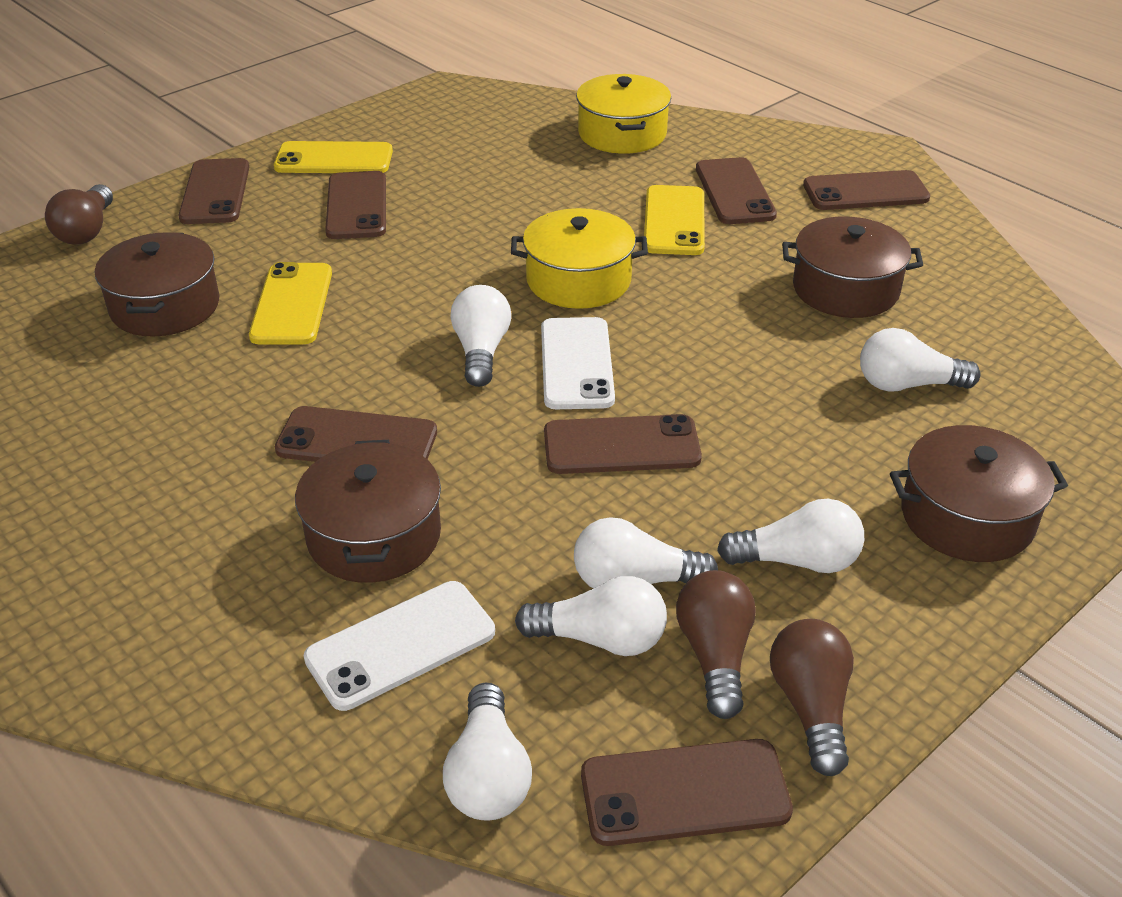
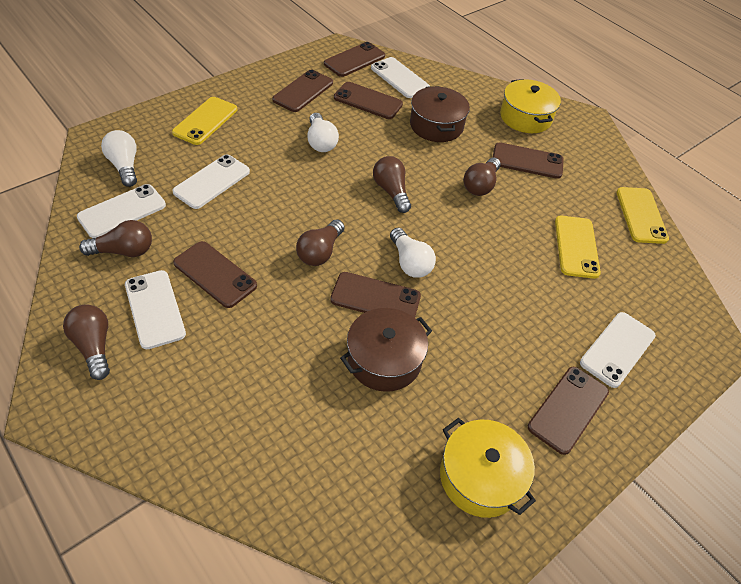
brown light bulb: 3 -> 5
brown pot: 4 -> 2
white light bulb: 6 -> 3
white phone: 2 -> 5

